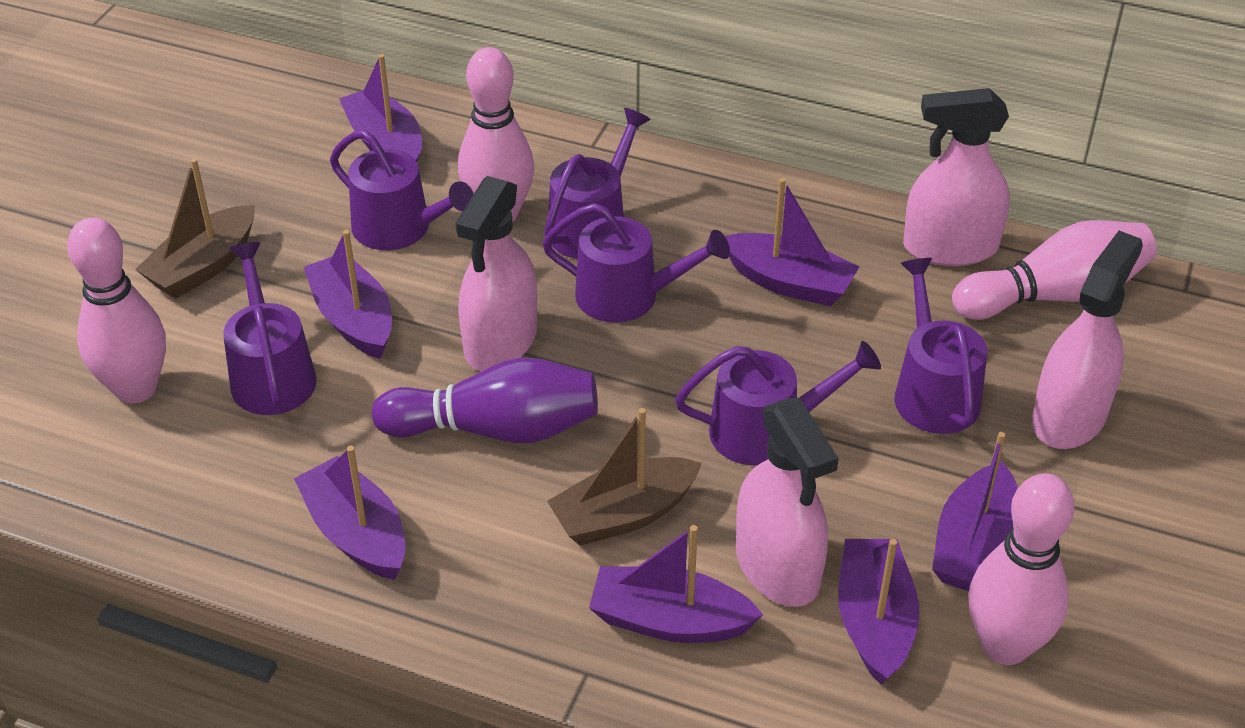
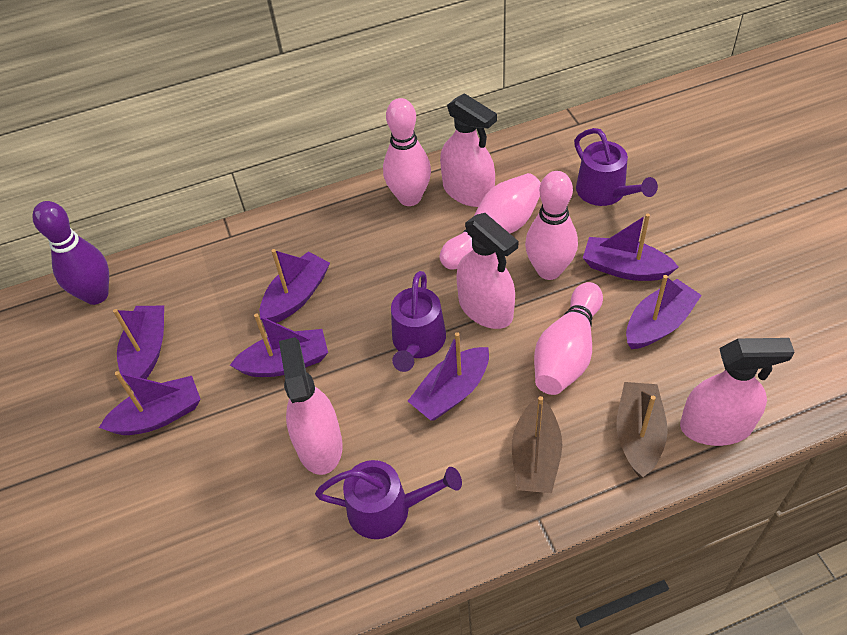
purple watering can: 6 -> 3

